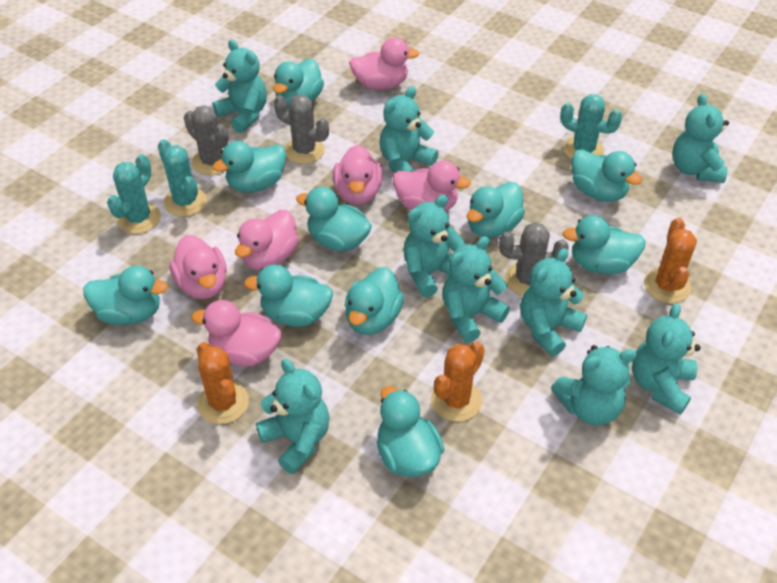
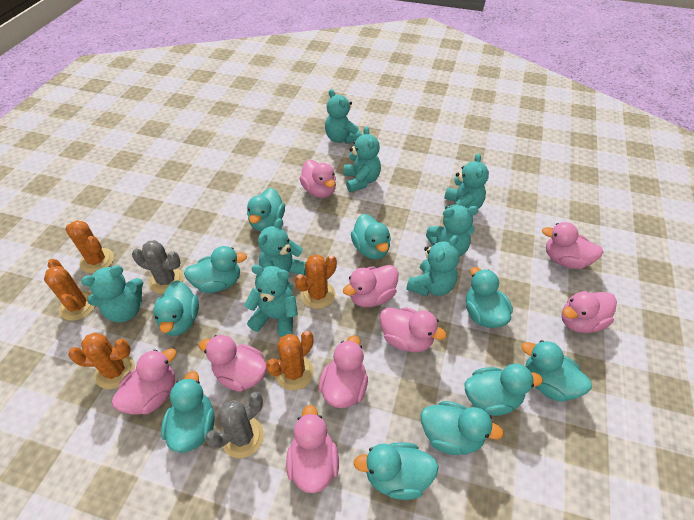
grey cactus: 3 -> 2
orange cactus: 3 -> 5
pink duck: 6 -> 9
turquoise cactus: 3 -> 0
turquoise teddy bear: 9 -> 8

